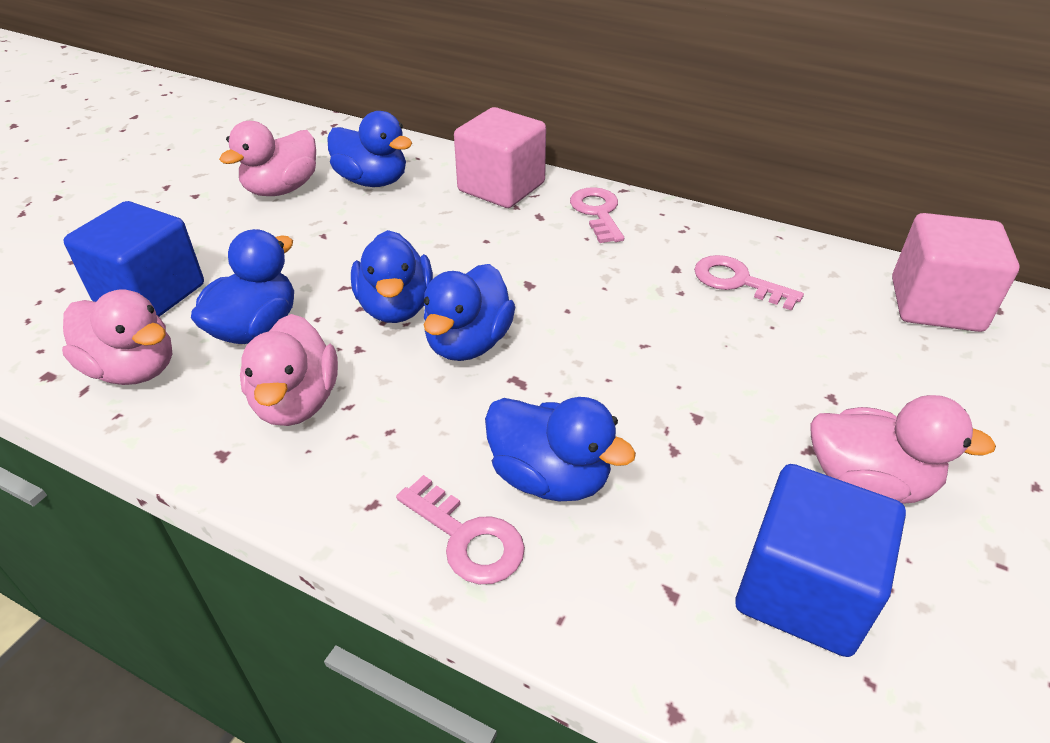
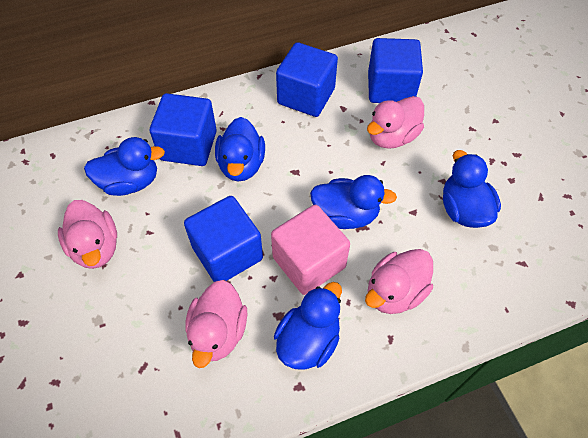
blue cube: 2 -> 4
pink cube: 2 -> 1
pink key: 3 -> 0

